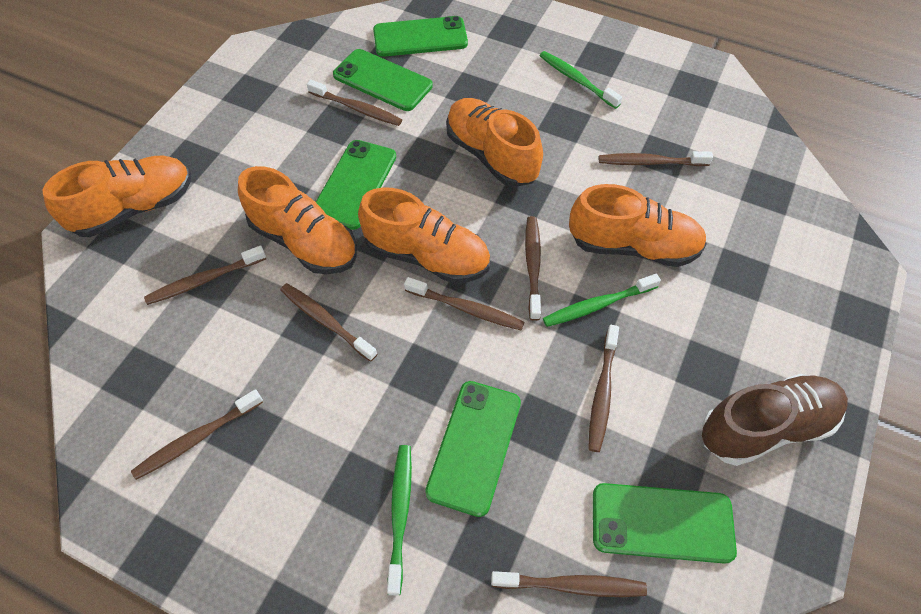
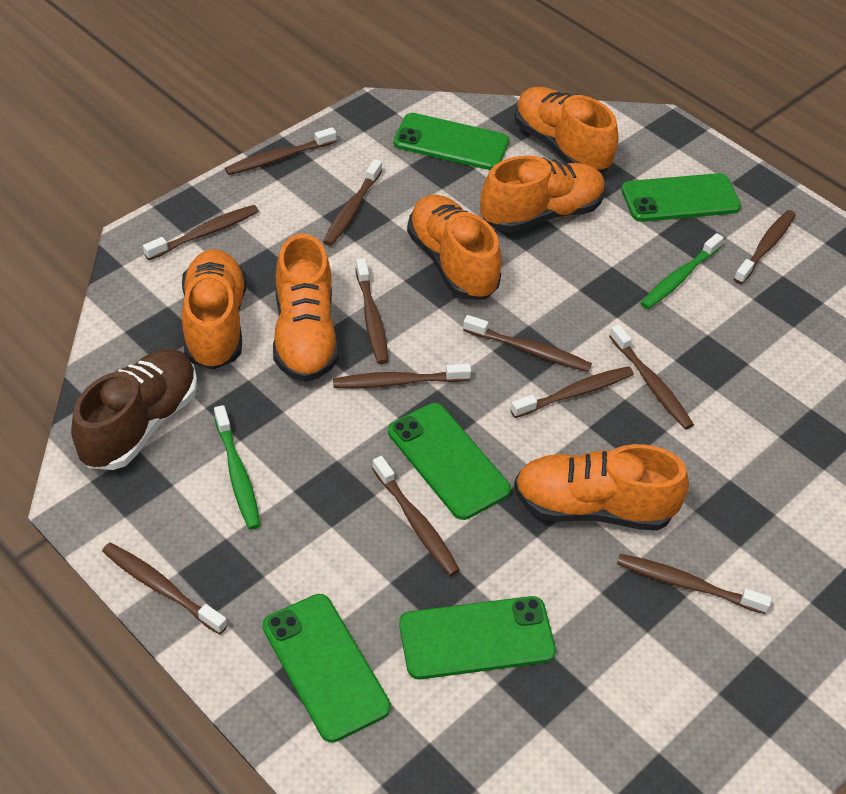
brown toothbrush: 9 -> 12
green toothbrush: 3 -> 2
orange shoe: 5 -> 6

